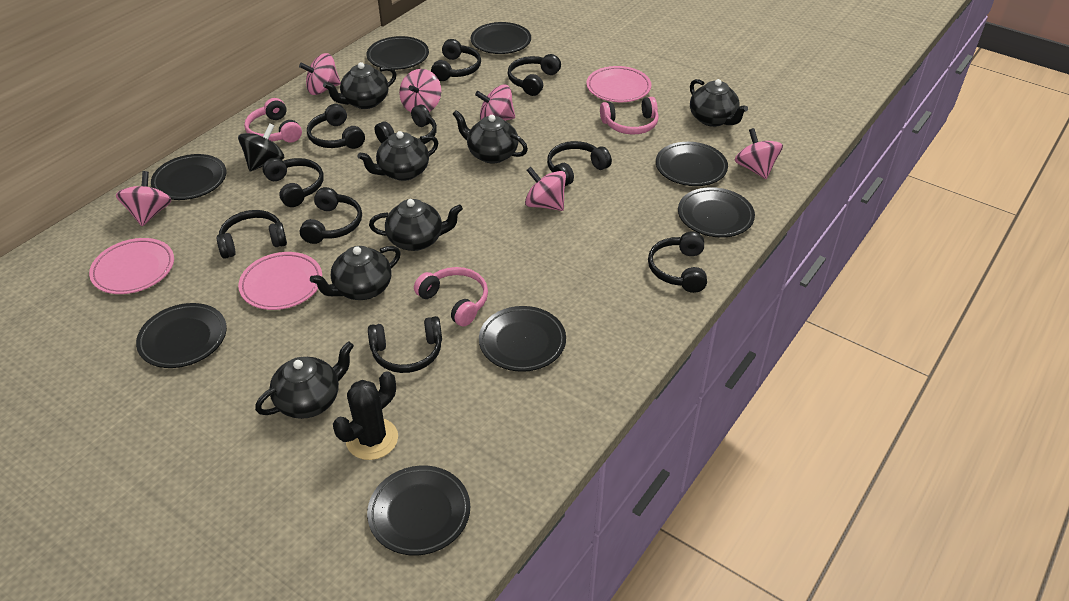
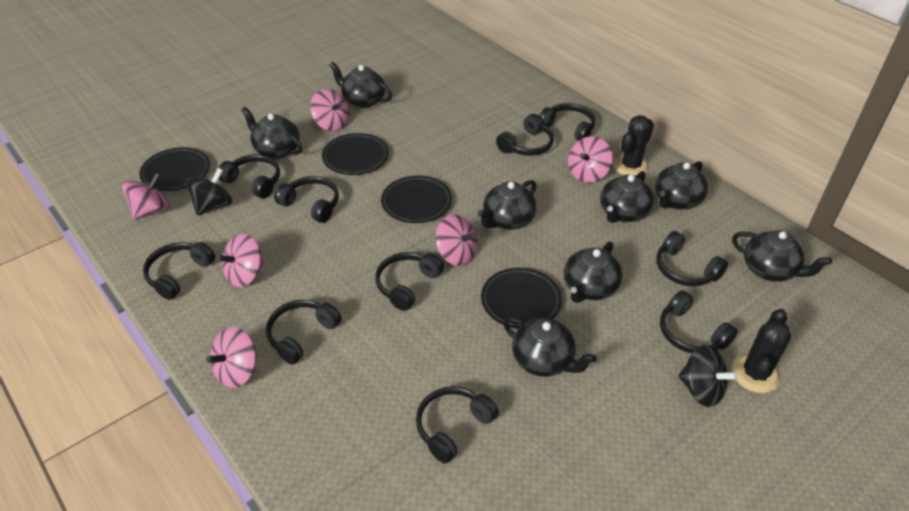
black cactus: 1 -> 2
black plate: 8 -> 4
black spinning top: 1 -> 2
black teapot: 7 -> 8
pink headphones: 3 -> 0
pink plate: 3 -> 0

